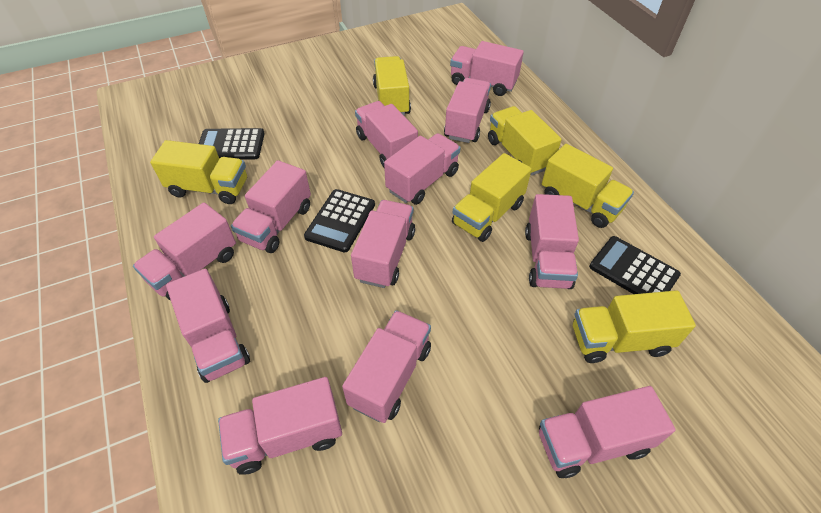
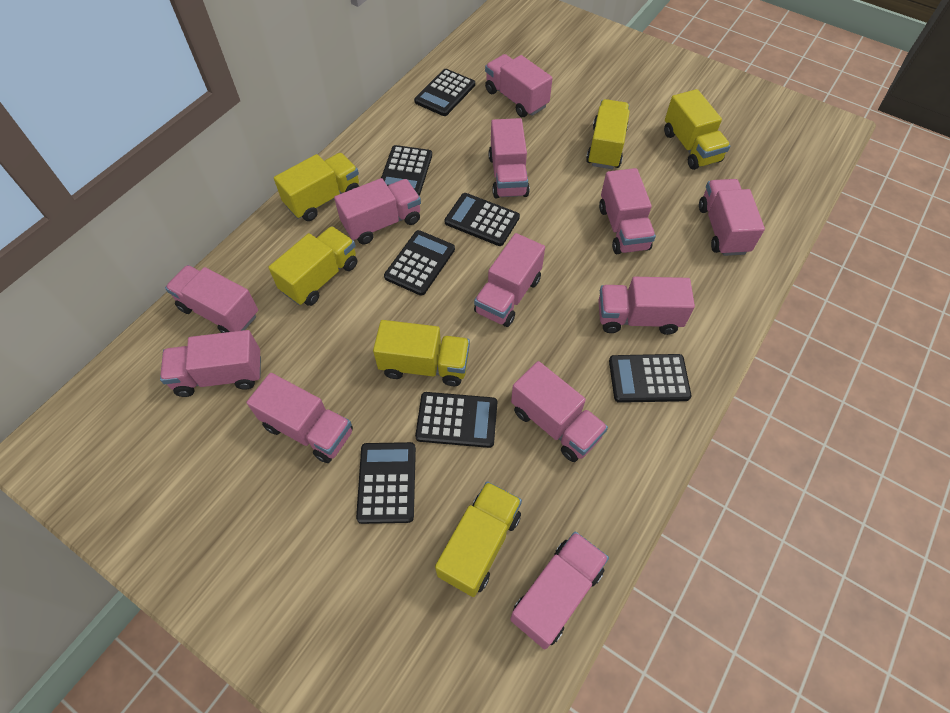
black calculator: 3 -> 7

